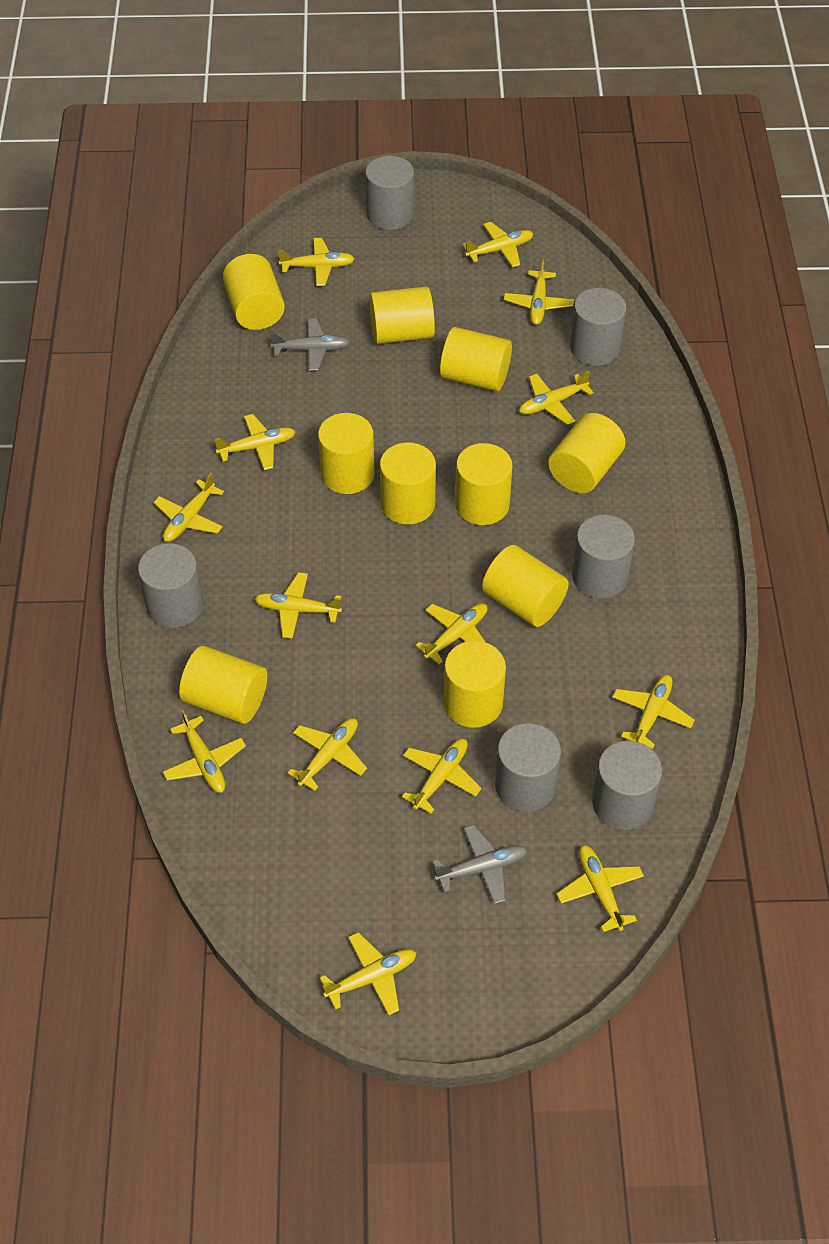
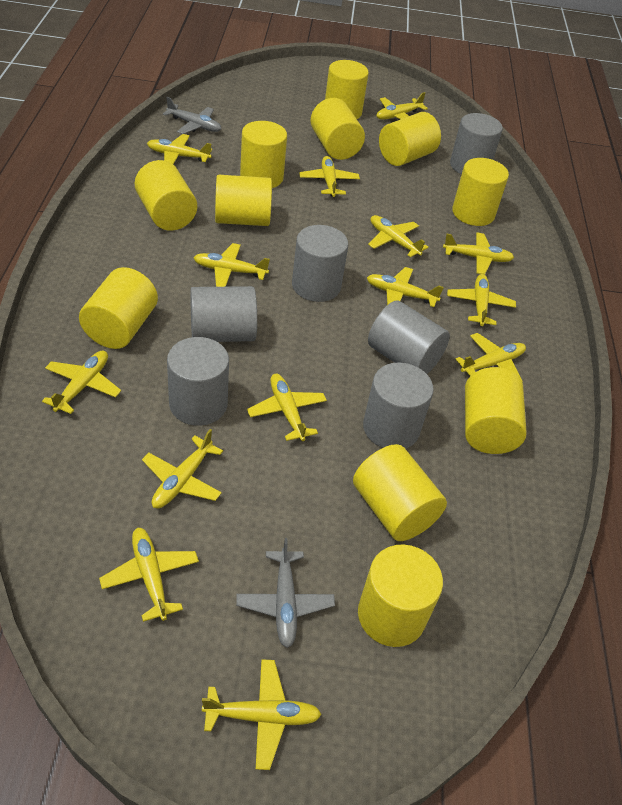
yellow cylinder: 10 -> 11

